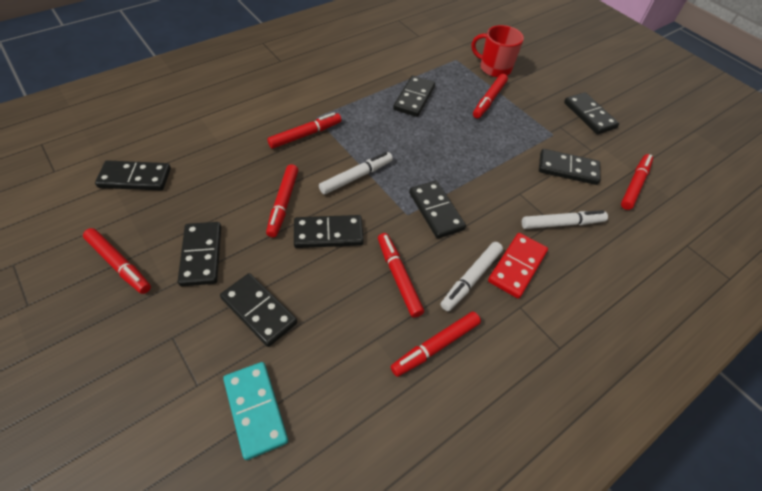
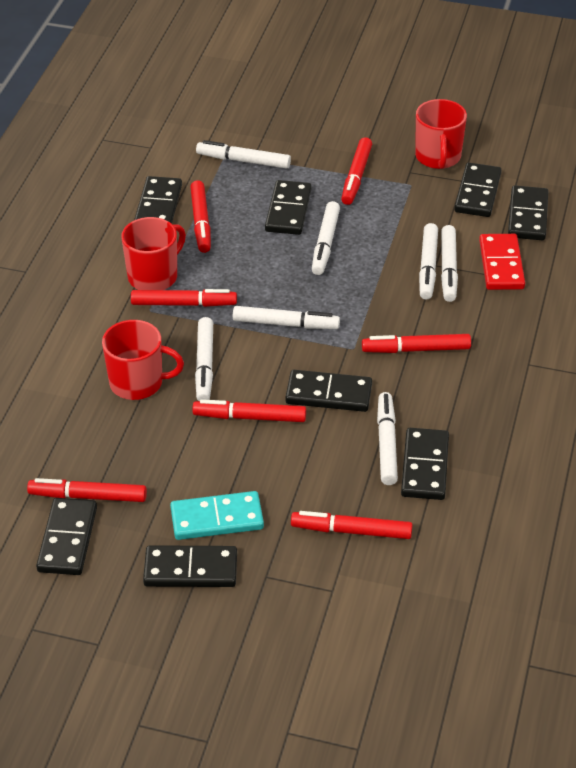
red mug: 1 -> 3
white marker: 3 -> 7

